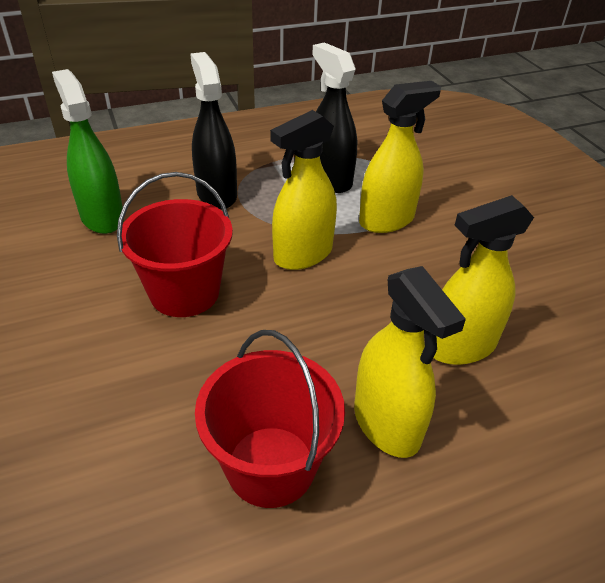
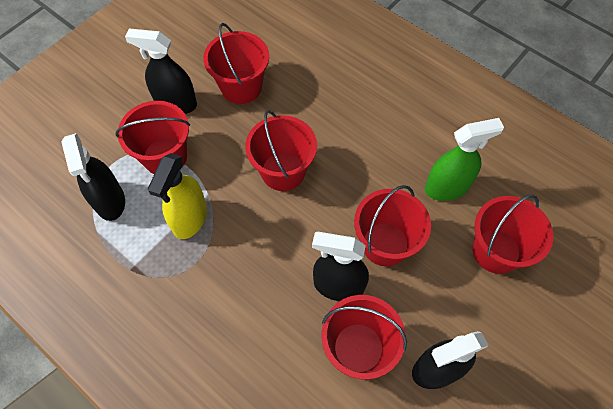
black spray bottle: 2 -> 4
red bucket: 2 -> 6
yellow spray bottle: 4 -> 1

